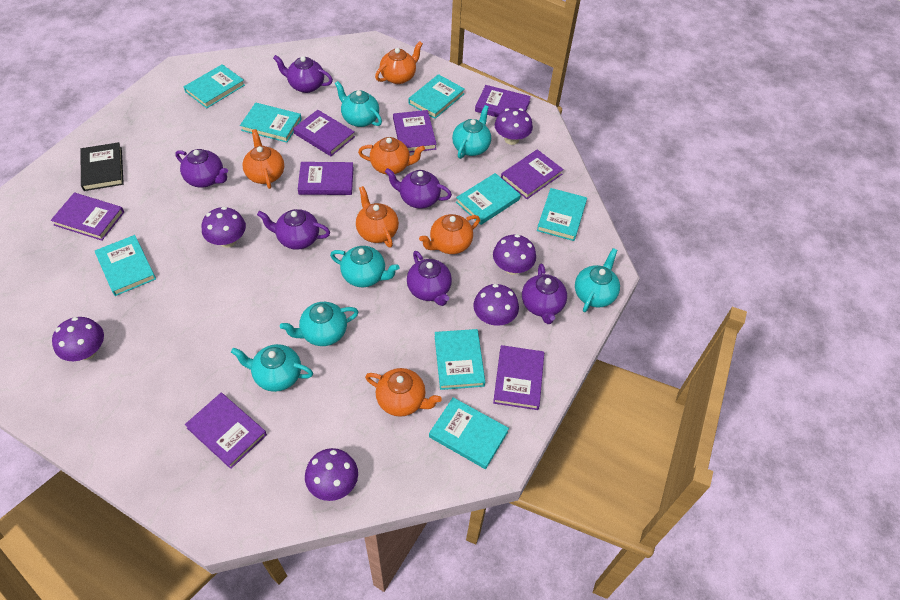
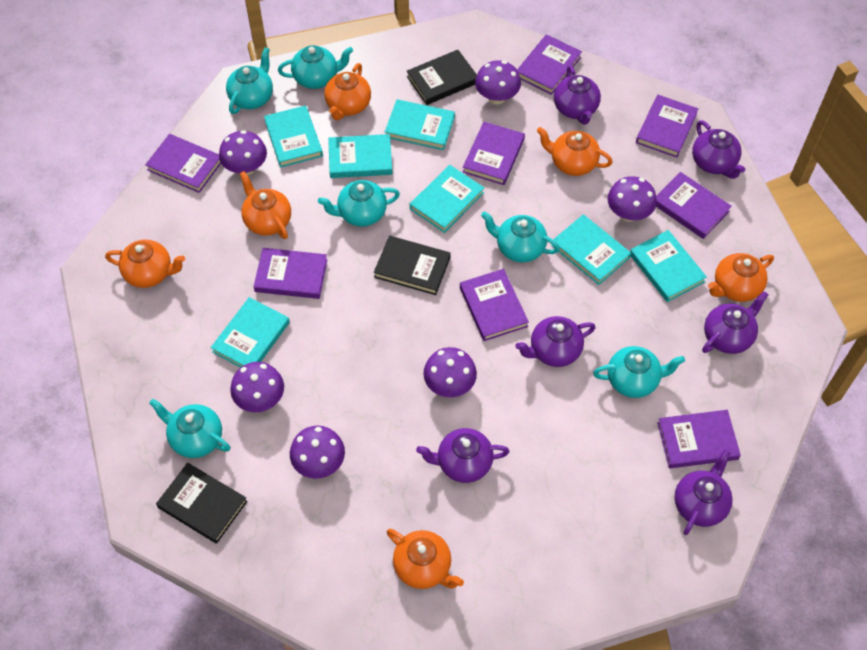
black book: 1 -> 3
turquoise book: 8 -> 7

